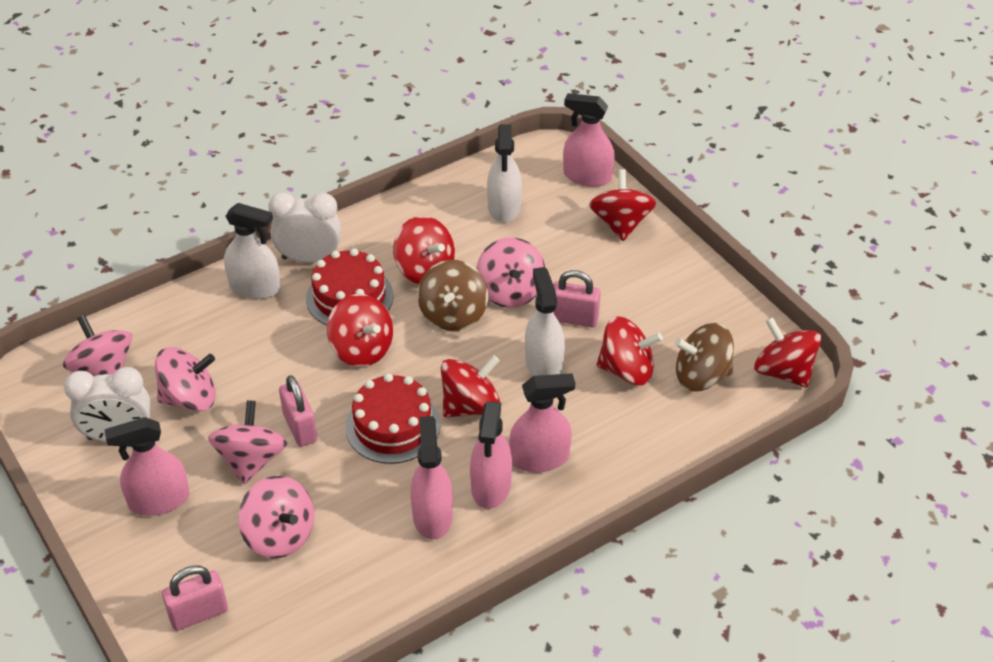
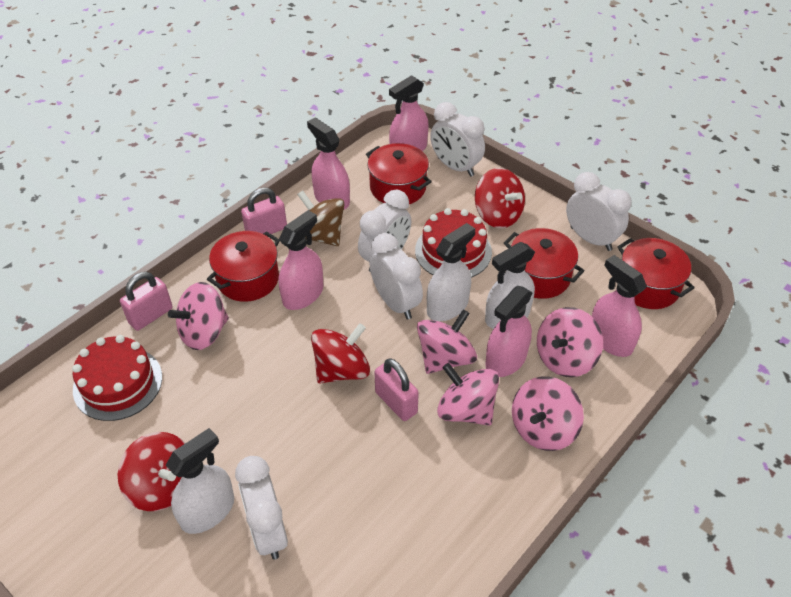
brown spinning top: 2 -> 1
red pot: 0 -> 4
red spinning top: 6 -> 3
white clock: 2 -> 5

